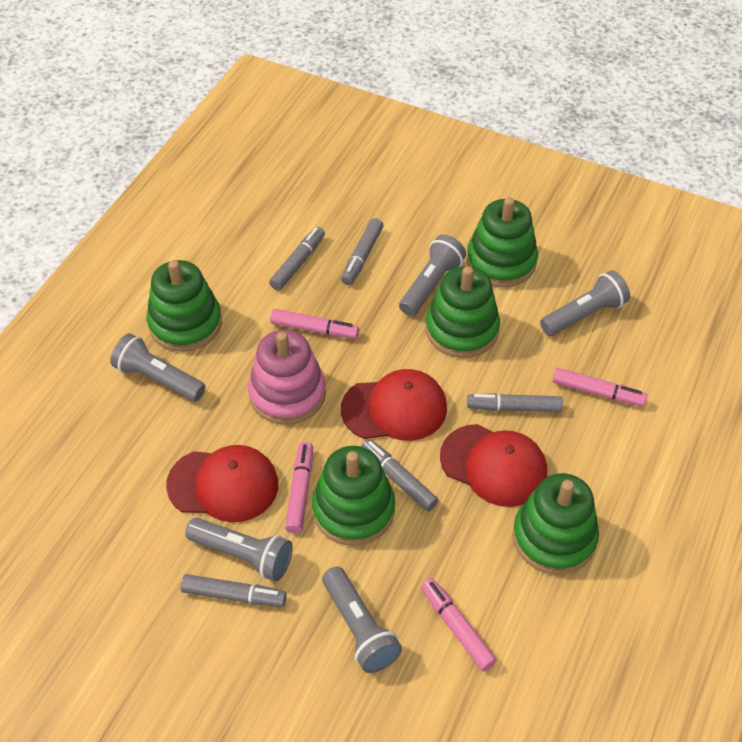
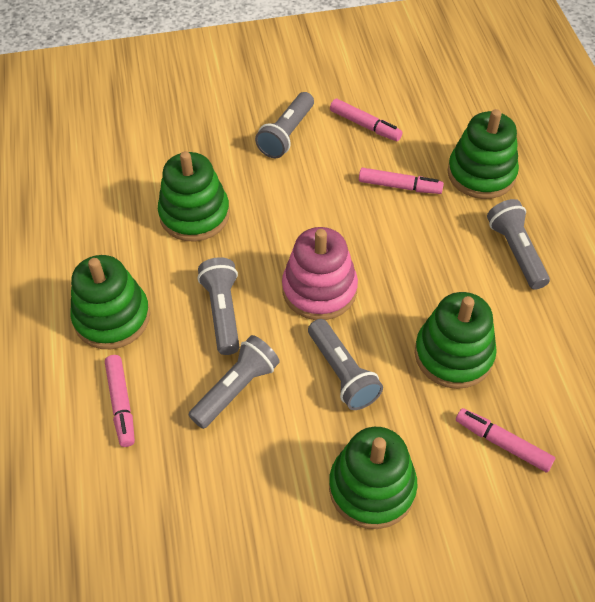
grey marker: 5 -> 0
red cap: 3 -> 0

